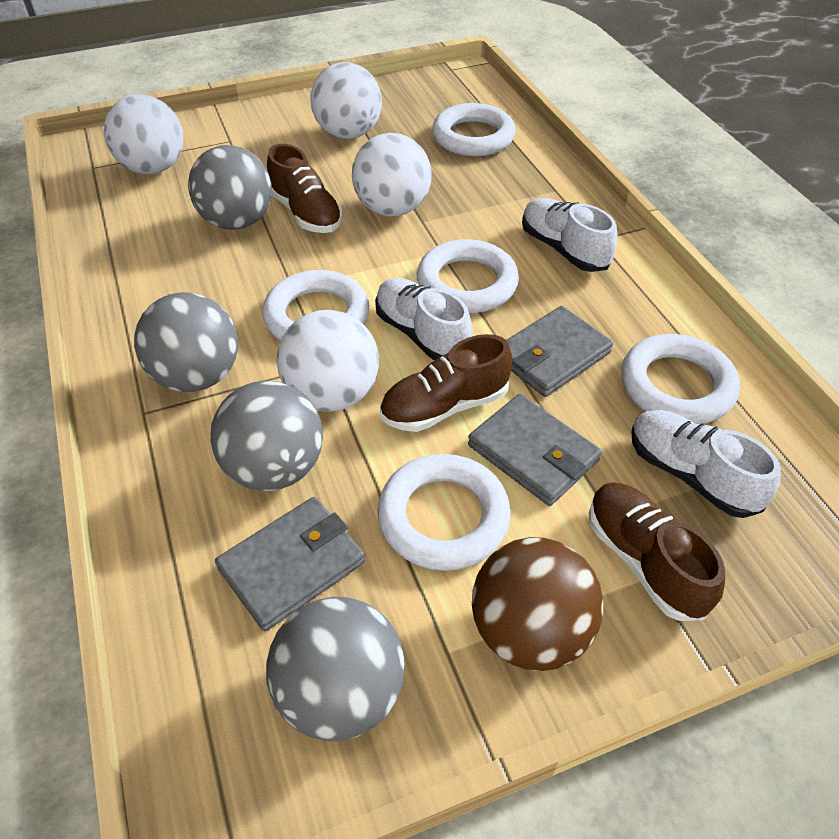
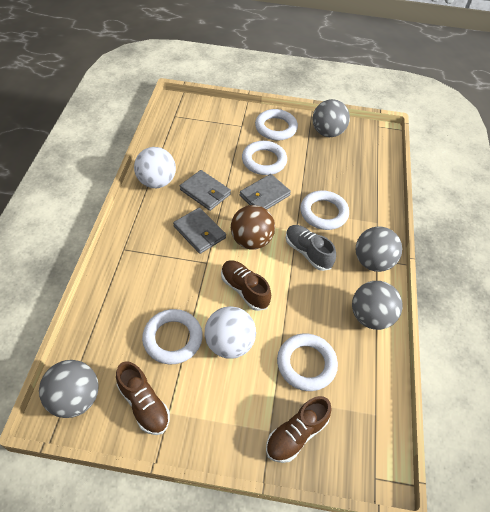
grey shoe: 0 -> 1
white ball: 4 -> 2
white shoe: 3 -> 0

